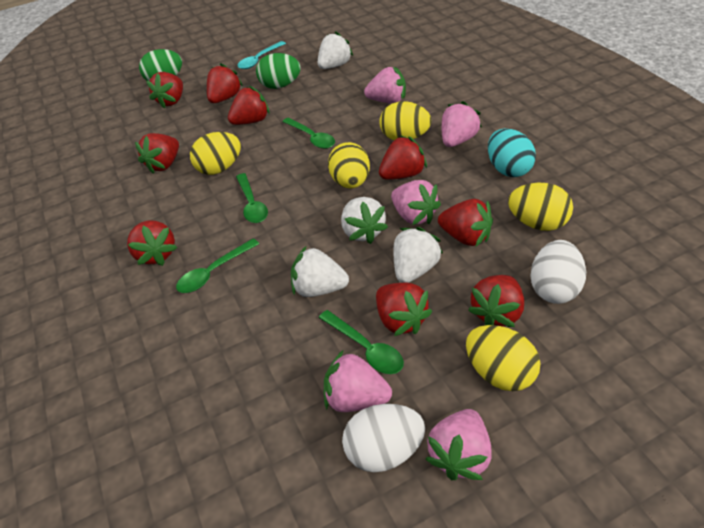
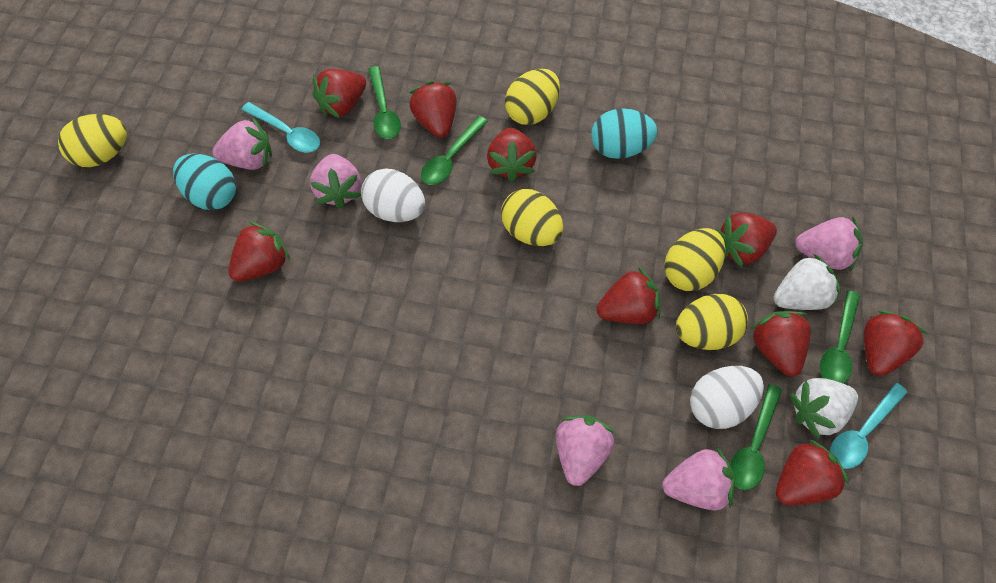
green egg: 2 -> 0
turquoise egg: 1 -> 2
turquoise spoon: 1 -> 2
white strawberry: 4 -> 2

